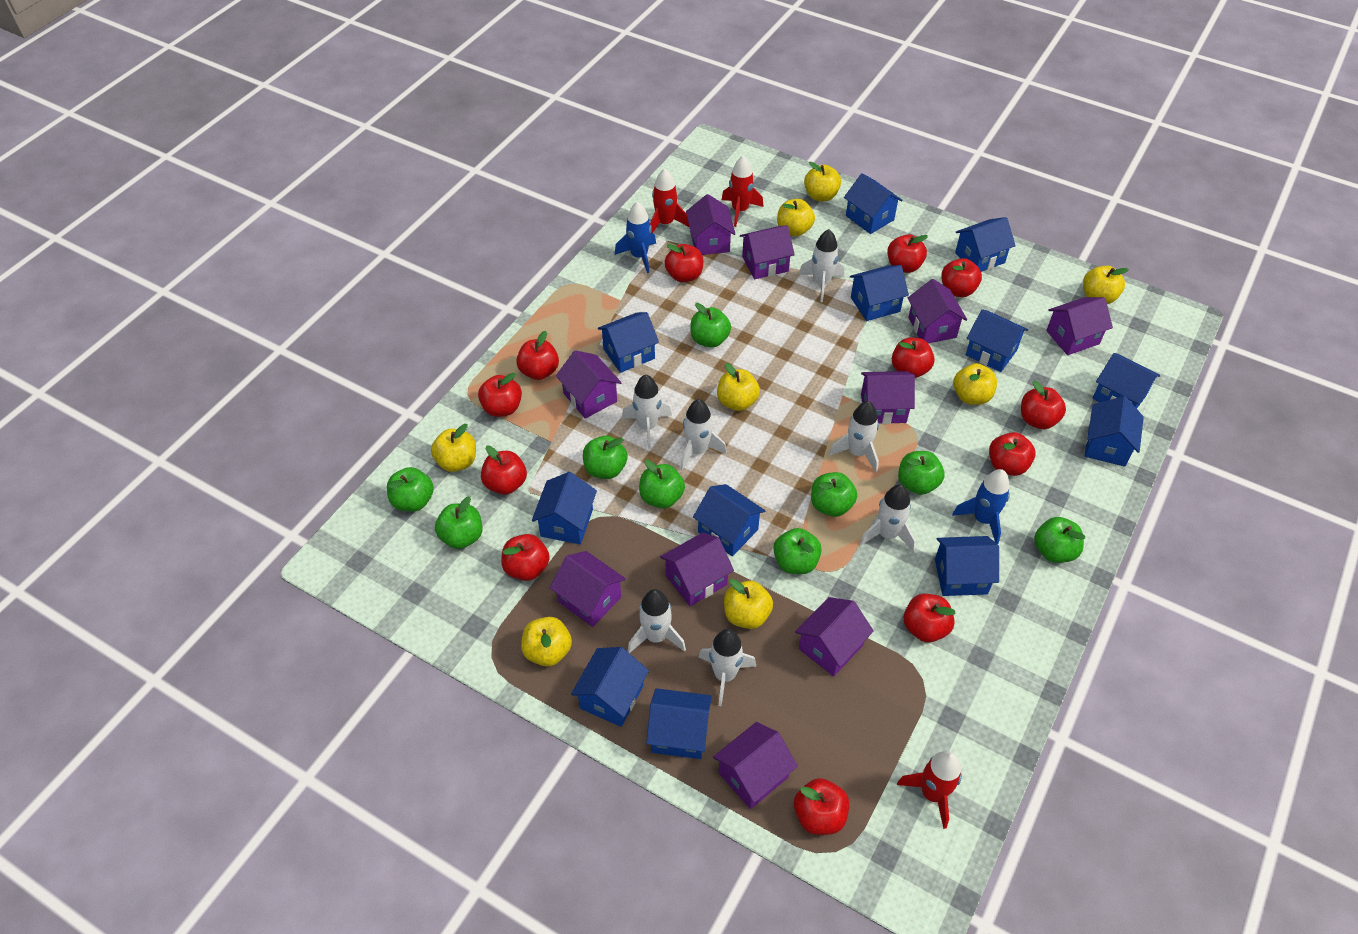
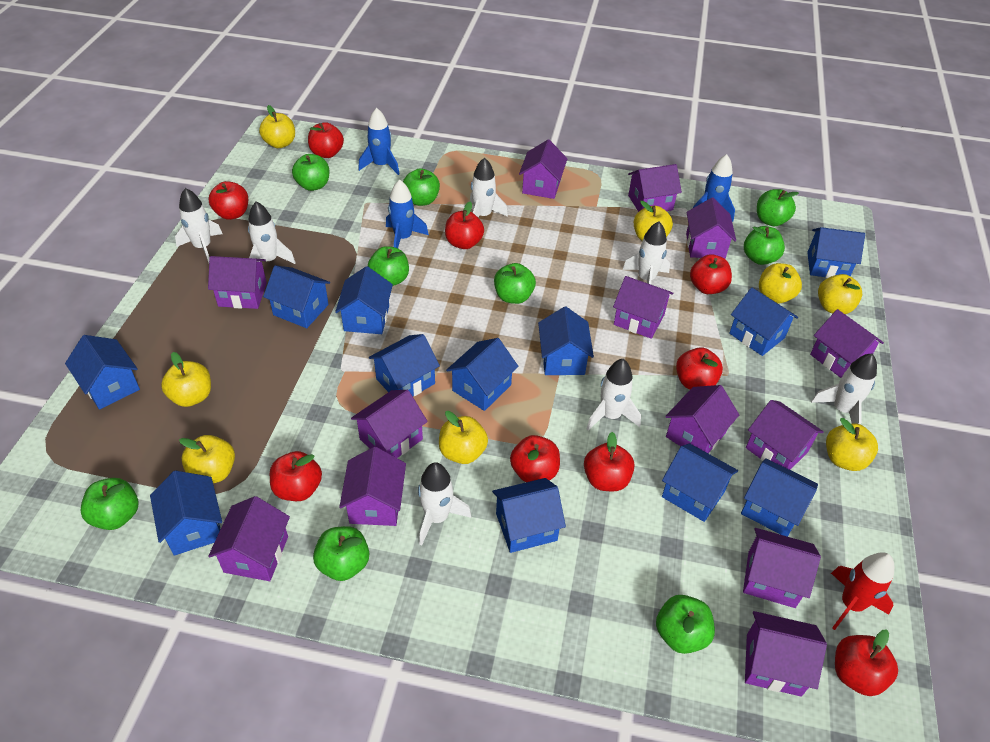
blue rocket: 2 -> 3
purple house: 10 -> 13
red apple: 12 -> 9
red rocket: 3 -> 1

